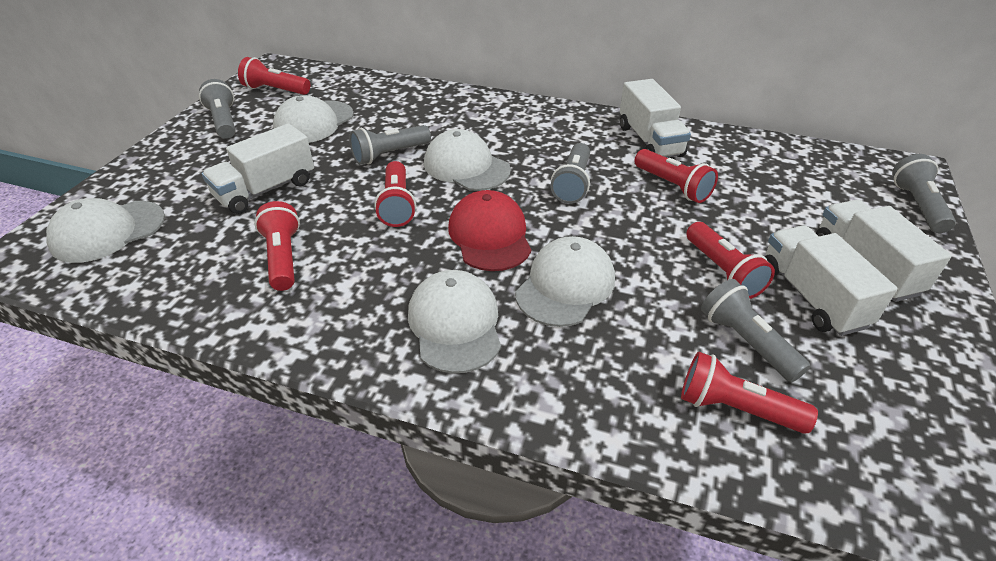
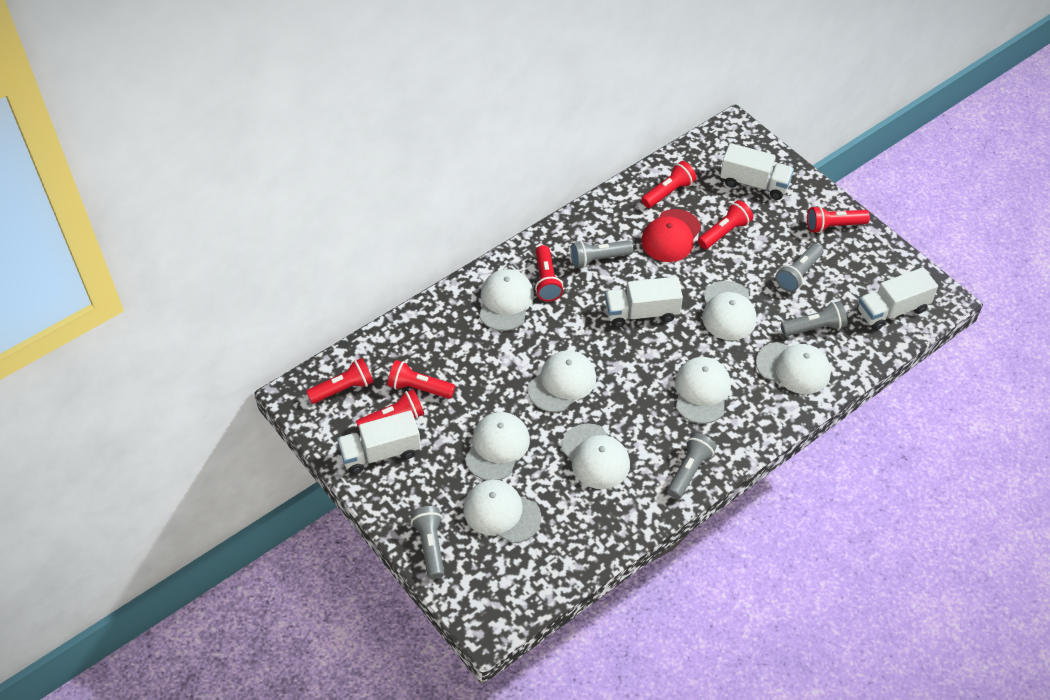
red flashlight: 6 -> 7
white cap: 5 -> 8

